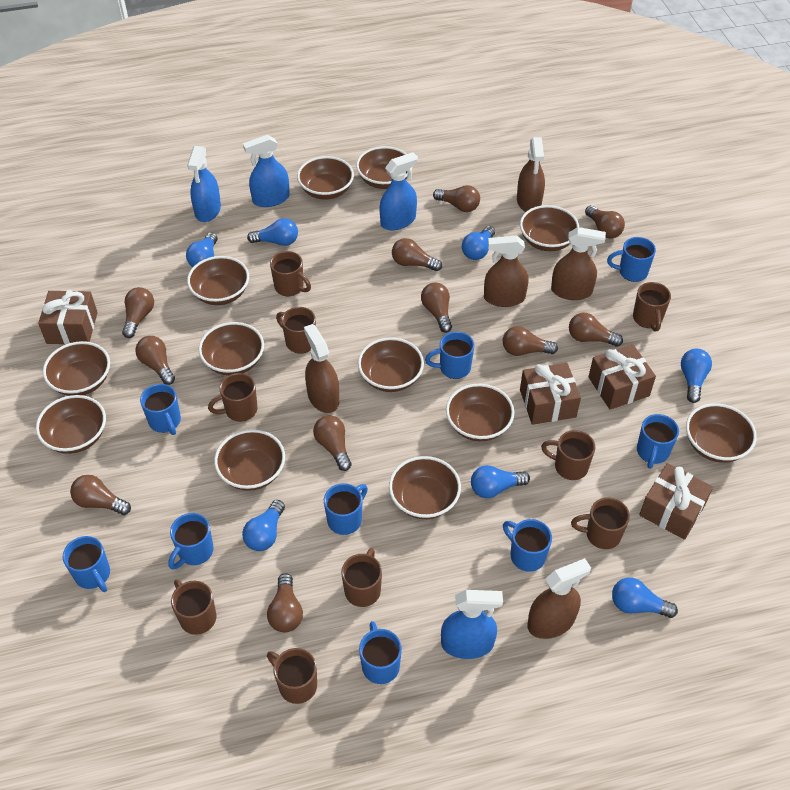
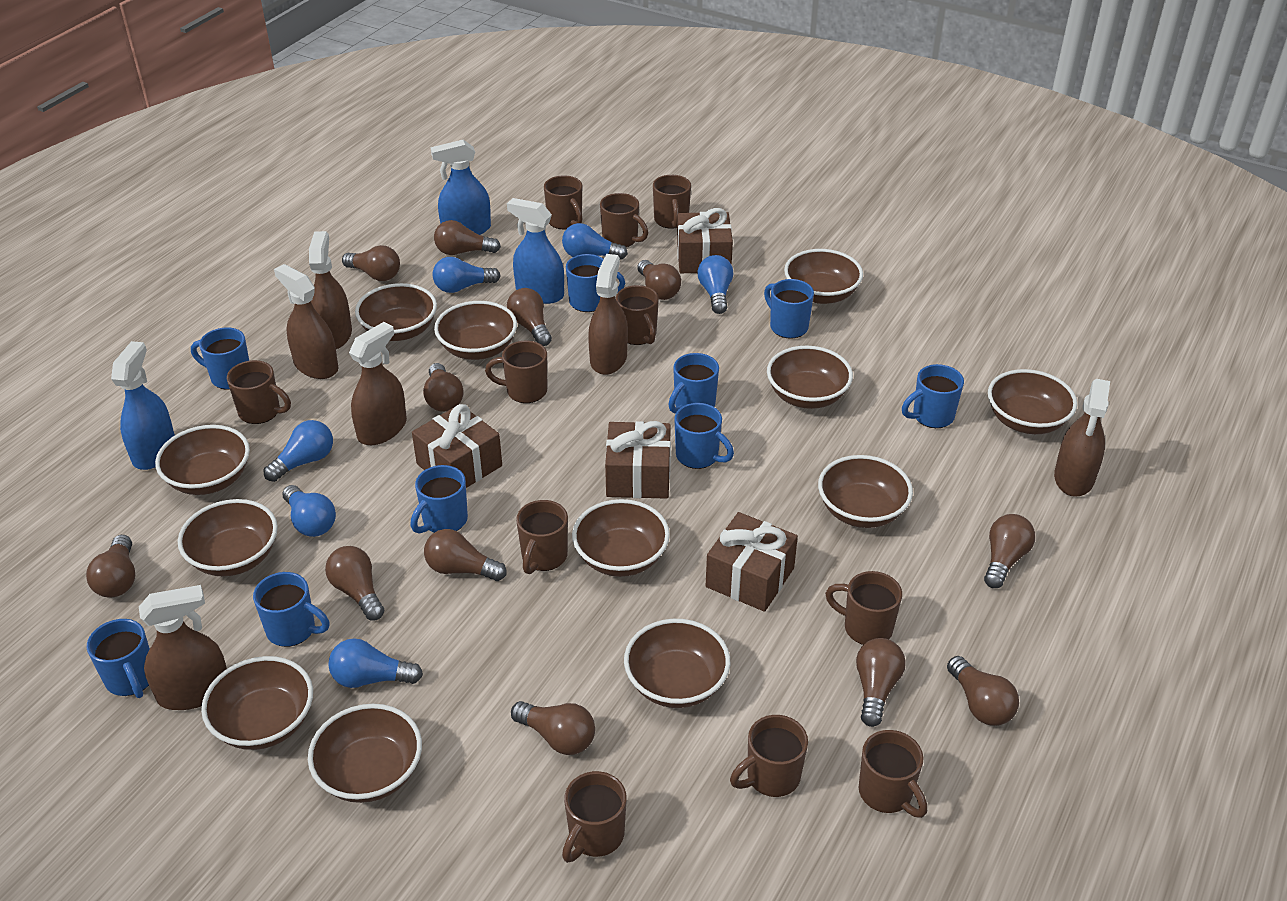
blue light bulb: 7 -> 6
blue spray bottle: 4 -> 3
brown light bulb: 11 -> 12
brown mug: 9 -> 11
brown spray bottle: 5 -> 6

